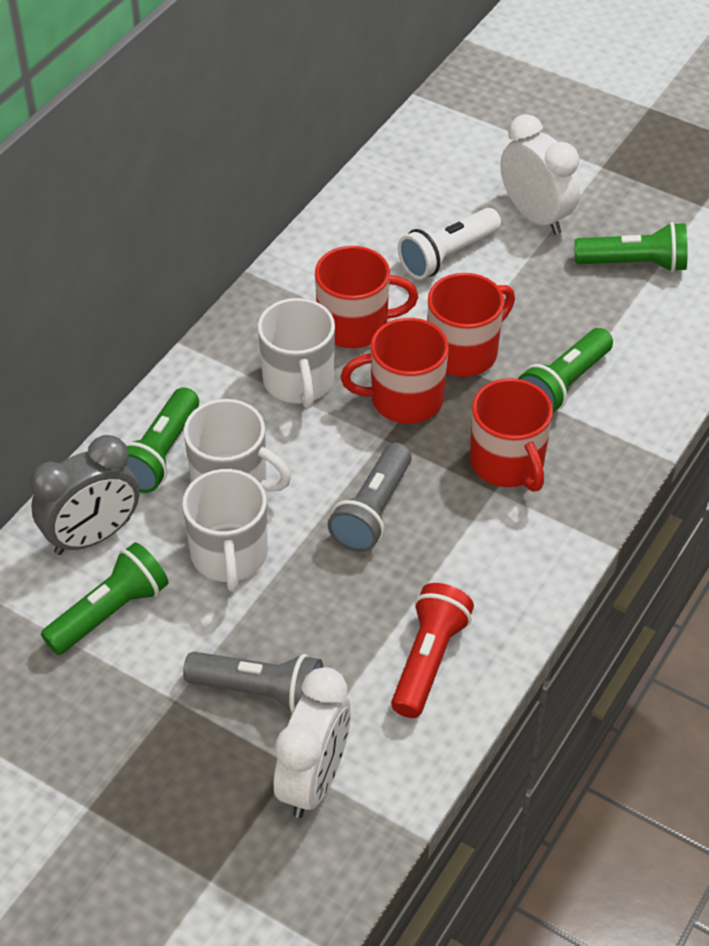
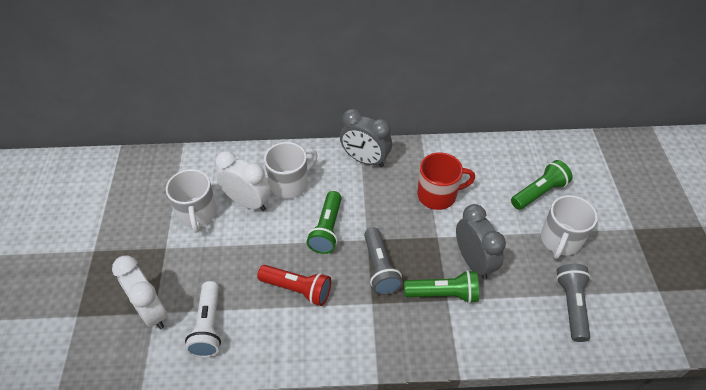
green flashlight: 4 -> 3
grey clock: 1 -> 2
red mug: 4 -> 1

